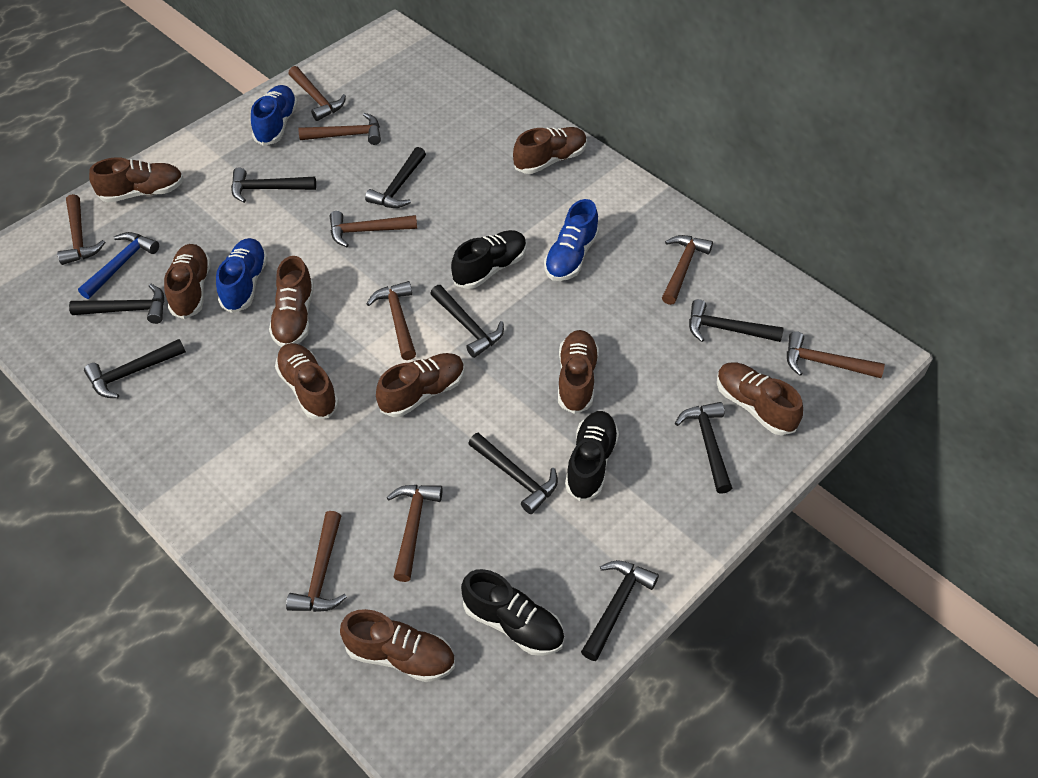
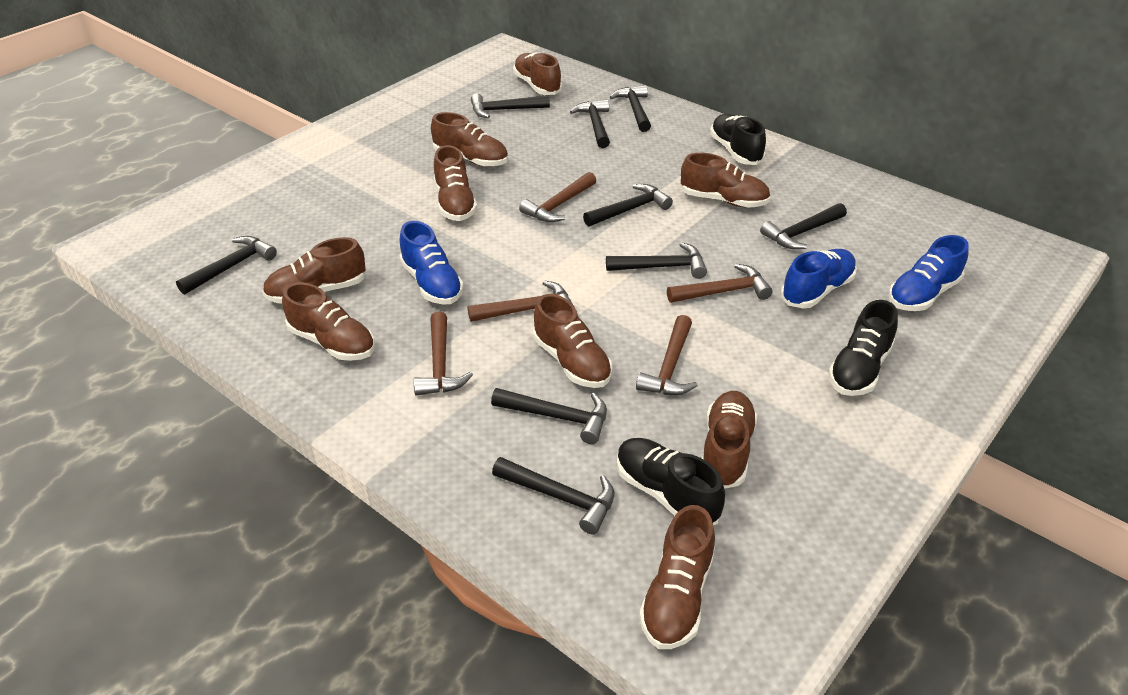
blue hammer: 1 -> 0
brown hammer: 9 -> 5

